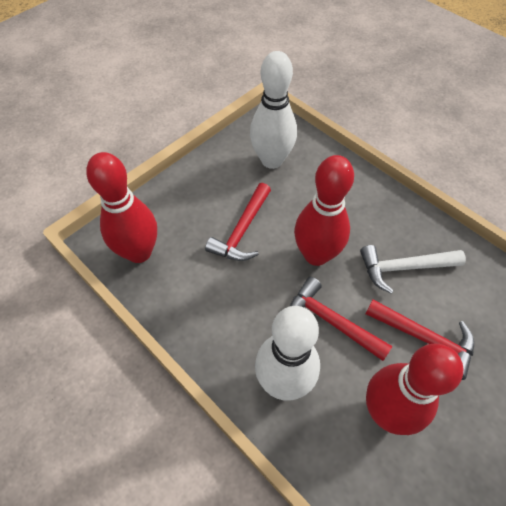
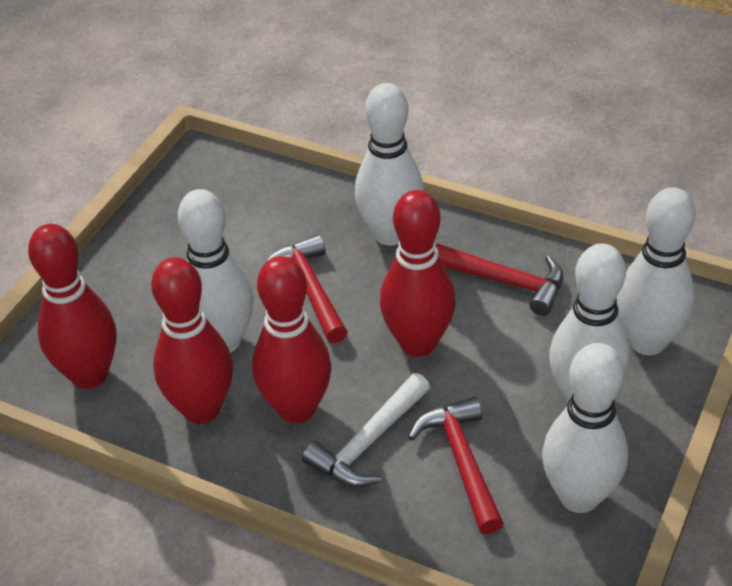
red bowling pin: 3 -> 4
white bowling pin: 2 -> 5

